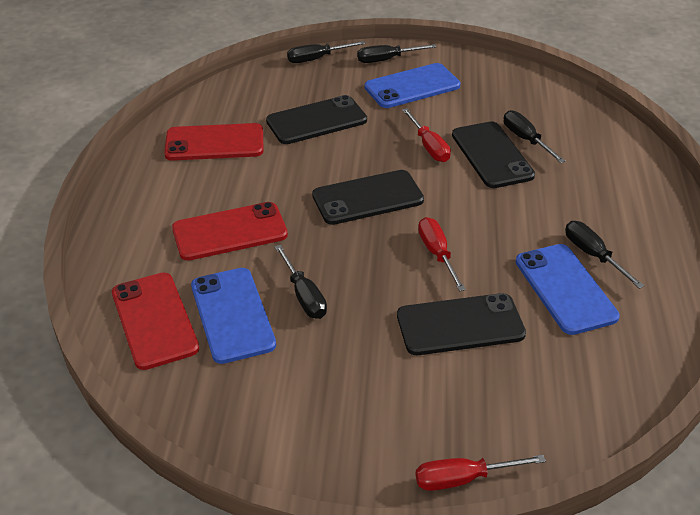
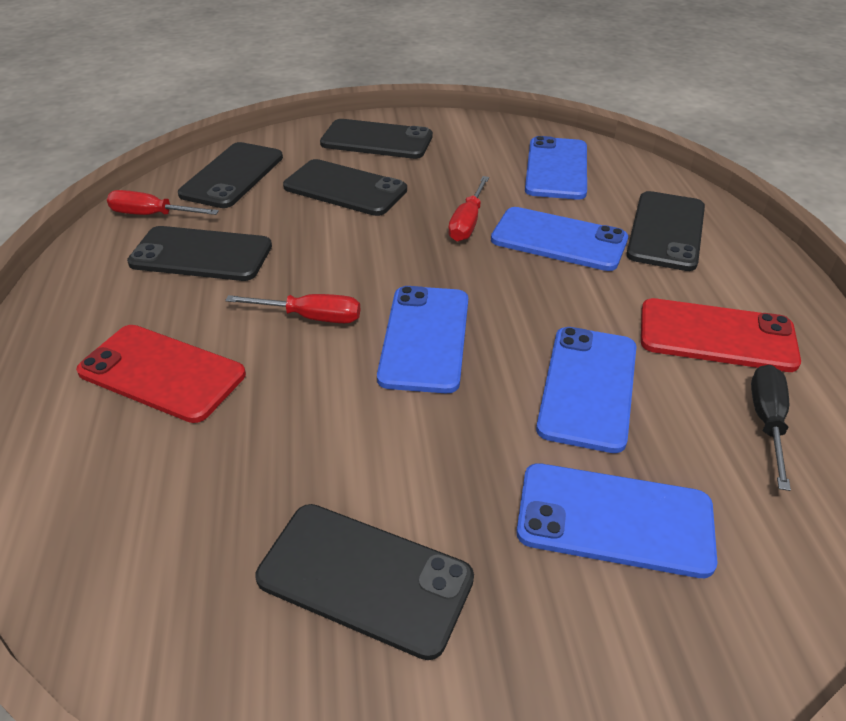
black phone: 4 -> 6
black screwdriver: 5 -> 1
blue phone: 3 -> 5
red phone: 3 -> 2

